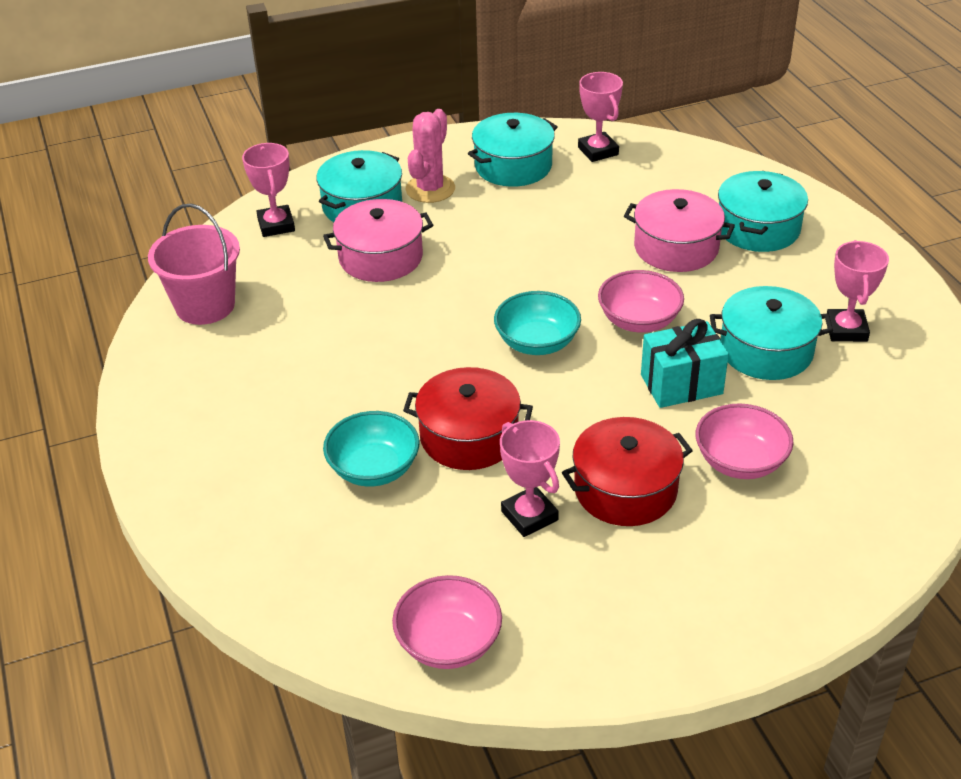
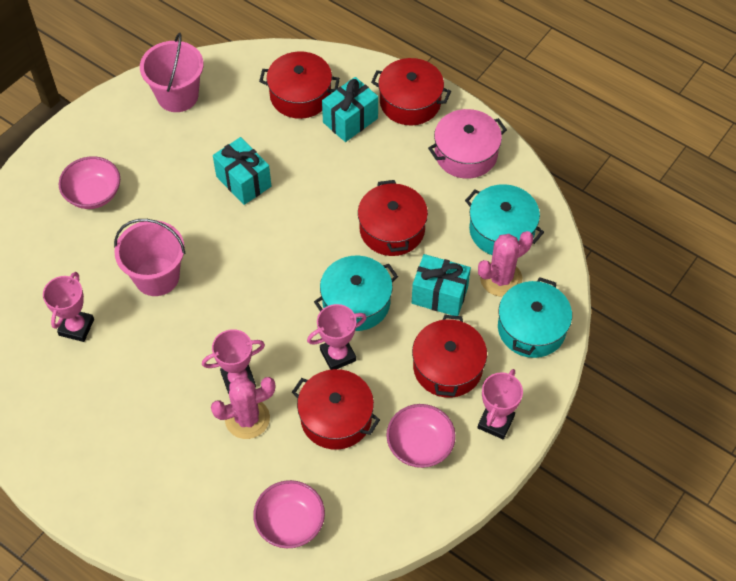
pink bucket: 1 -> 2
pink cactus: 1 -> 2
pink pot: 2 -> 1
red pot: 2 -> 5
turquoise bowl: 2 -> 0
turquoise gift: 1 -> 3
turquoise pot: 4 -> 3

